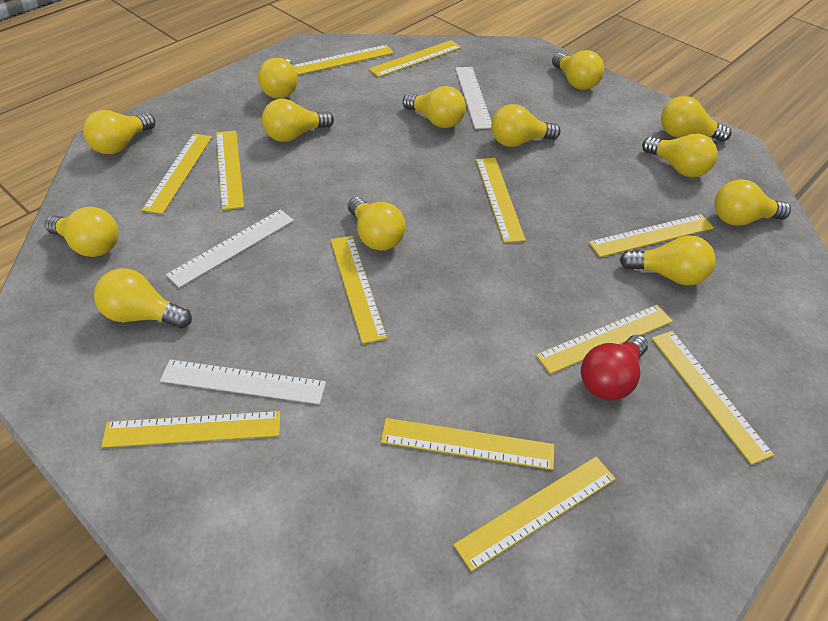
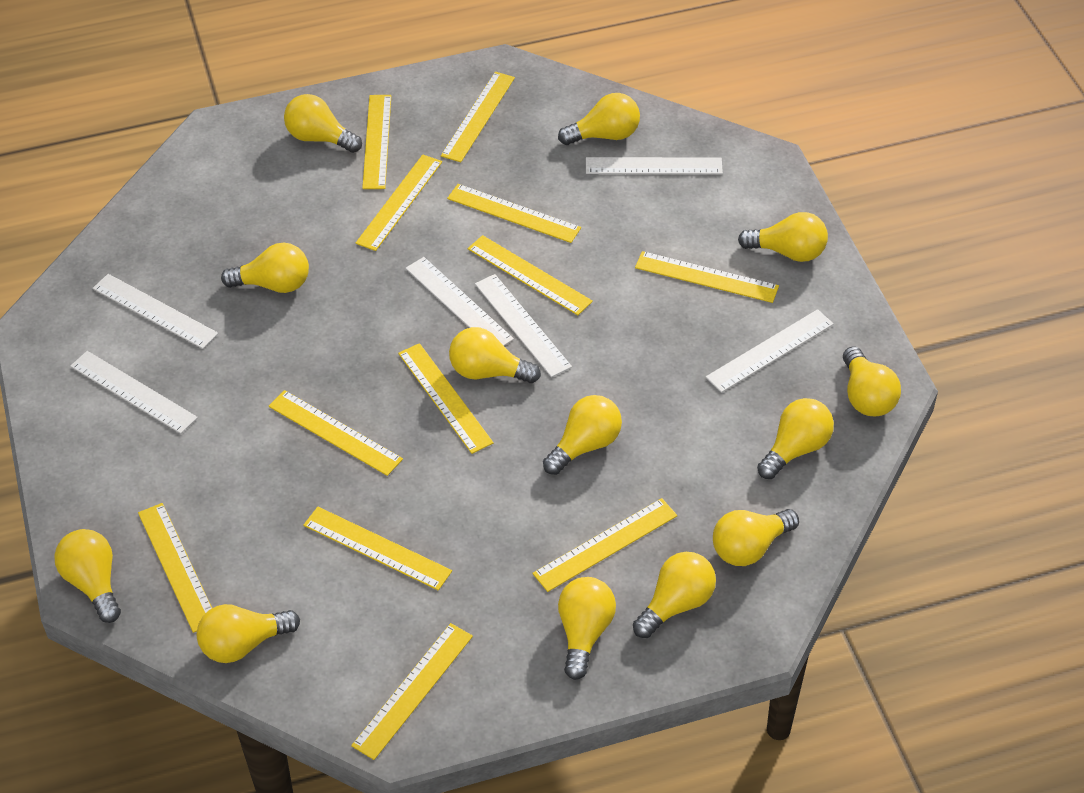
red light bulb: 1 -> 0
white ruler: 3 -> 6

